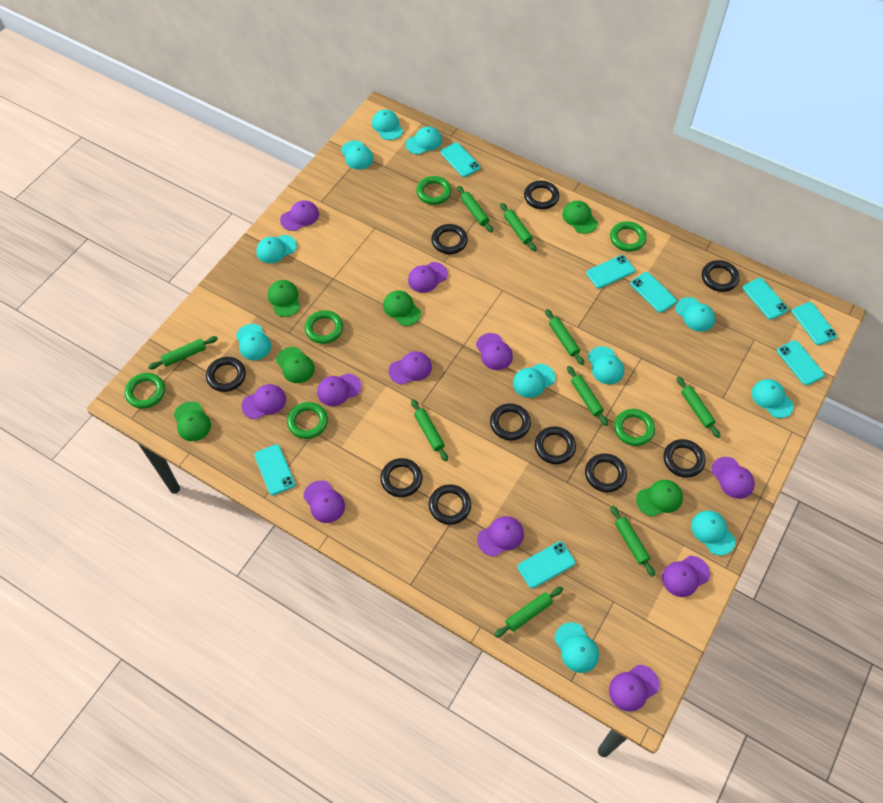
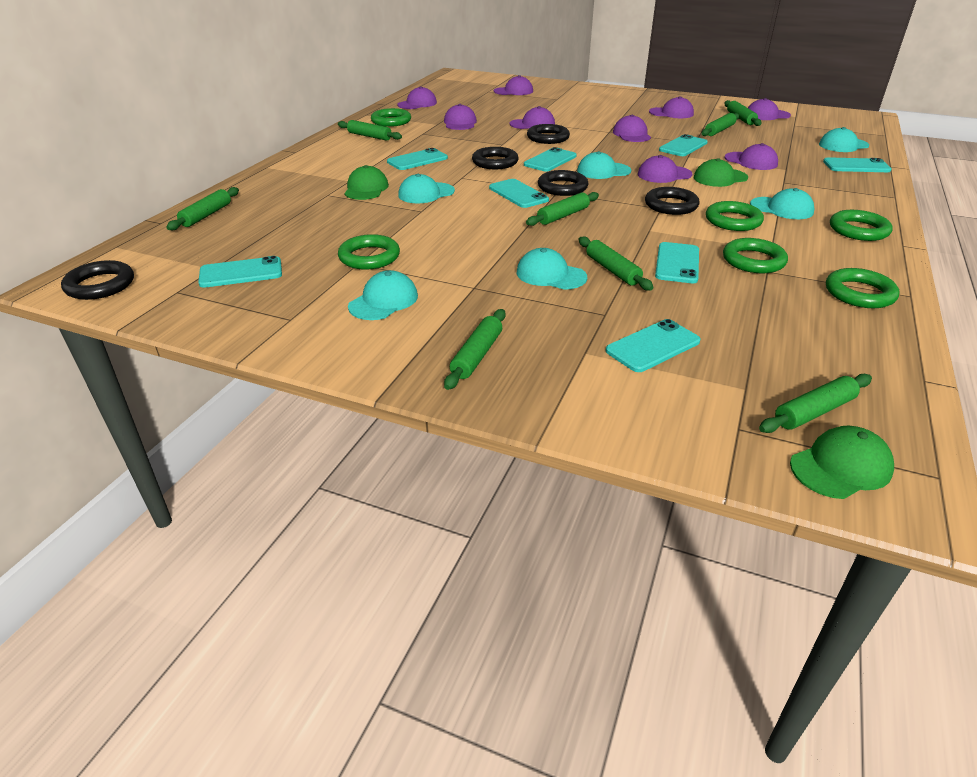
black ring: 10 -> 5
green cap: 6 -> 3
green rolling pin: 9 -> 8
purple cap: 11 -> 9
turquoise cap: 11 -> 6

